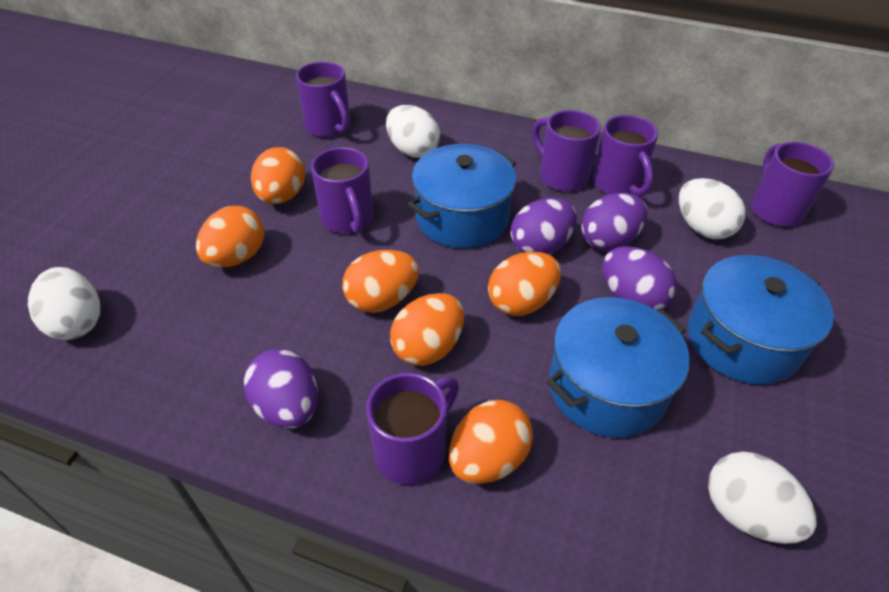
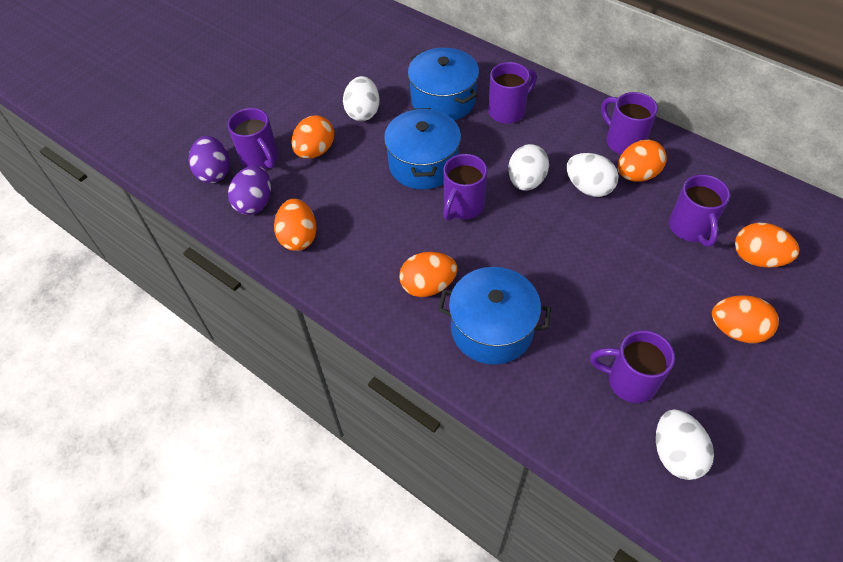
purple egg: 4 -> 2

